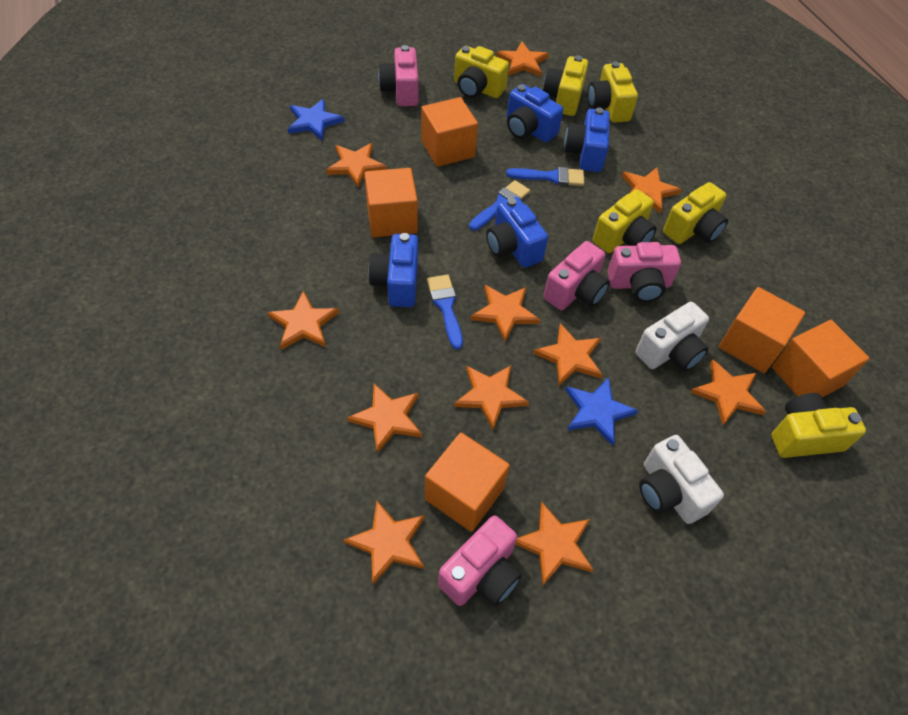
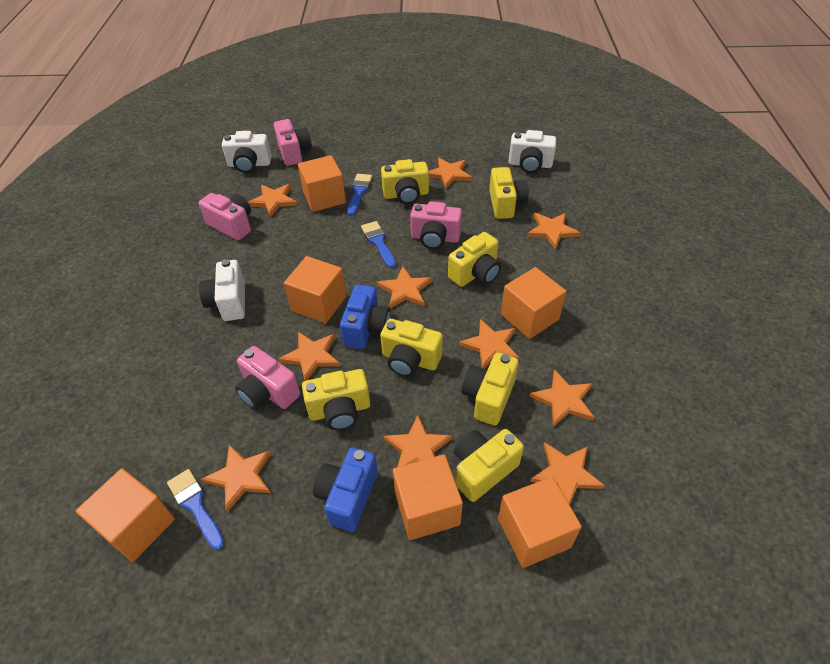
blue camera: 4 -> 2
blue star: 2 -> 0
orange cube: 5 -> 6
orange star: 11 -> 10
white camera: 2 -> 3
yellow camera: 6 -> 7

